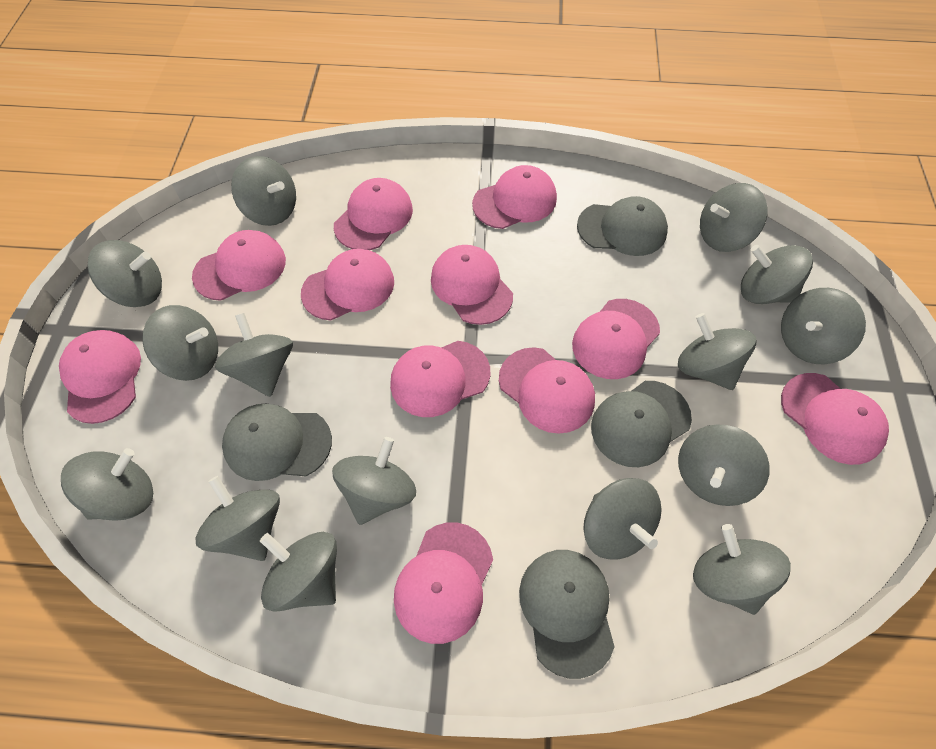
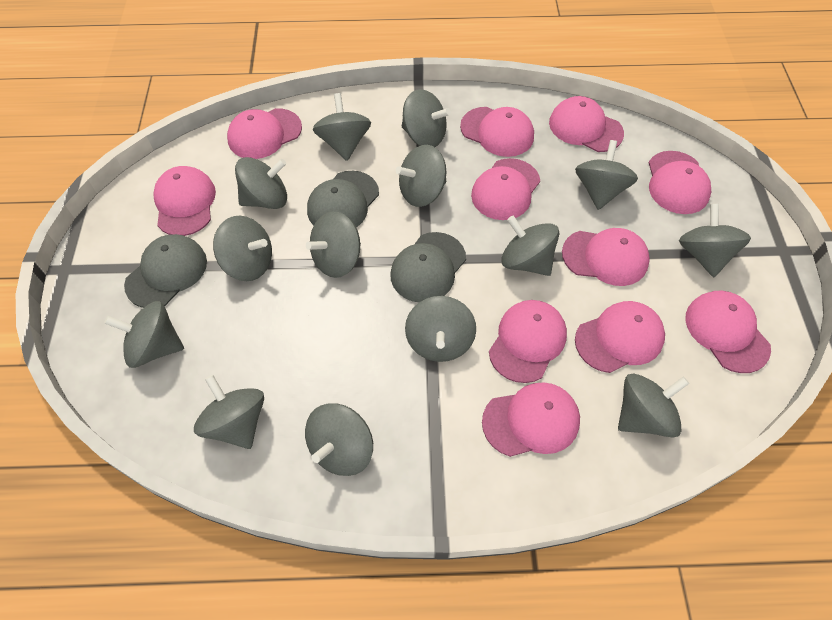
grey cap: 4 -> 3
grey spinning top: 15 -> 14

